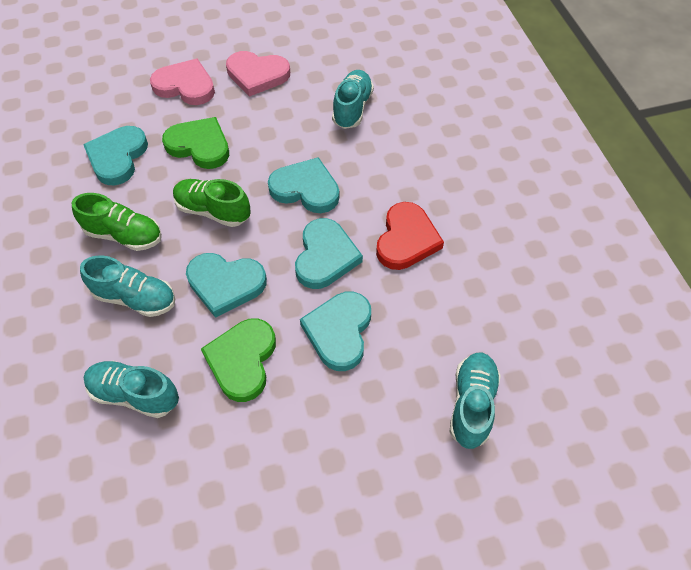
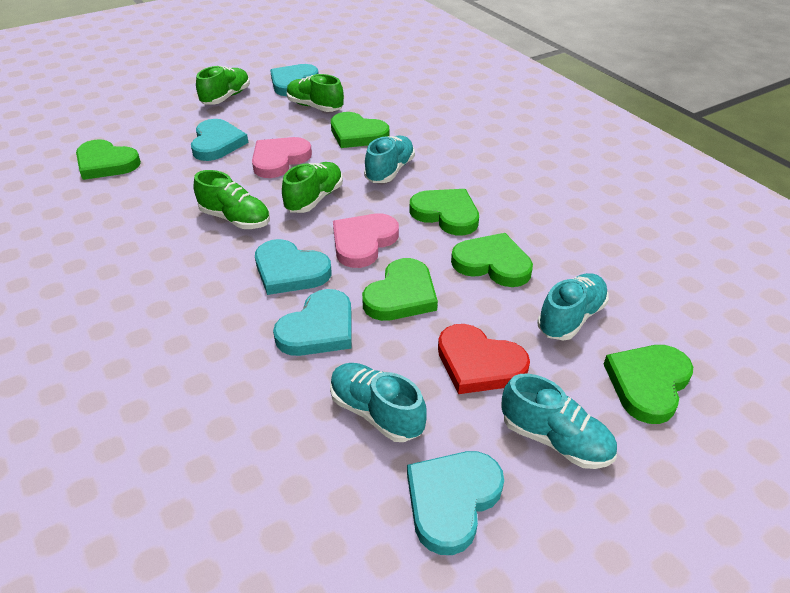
green heart: 2 -> 6
green shoe: 2 -> 4

